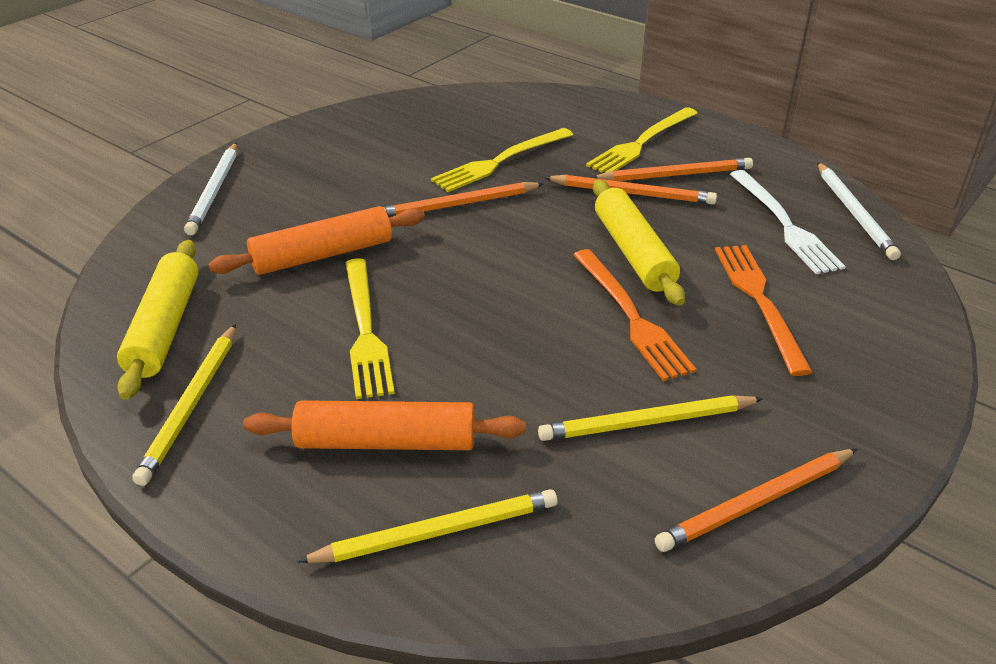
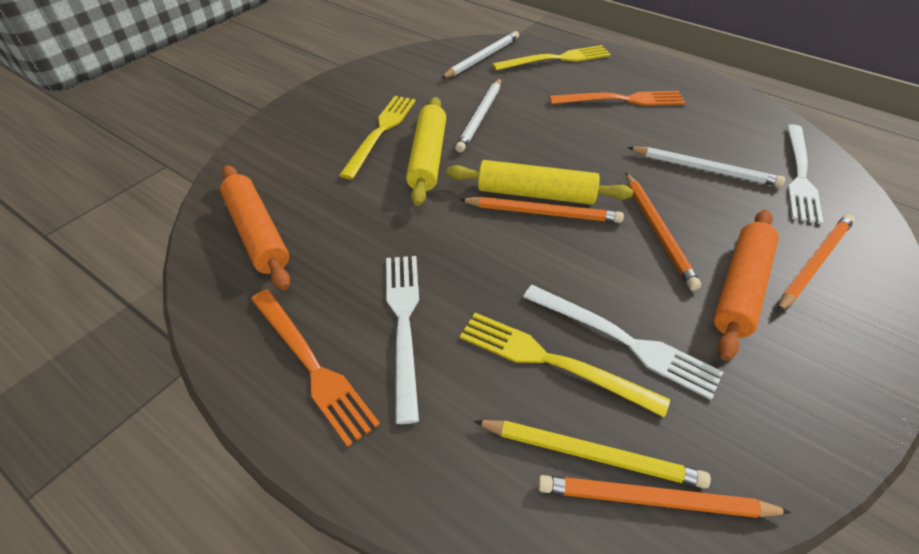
white fork: 1 -> 3
white pencil: 2 -> 3
yellow pencil: 3 -> 1

